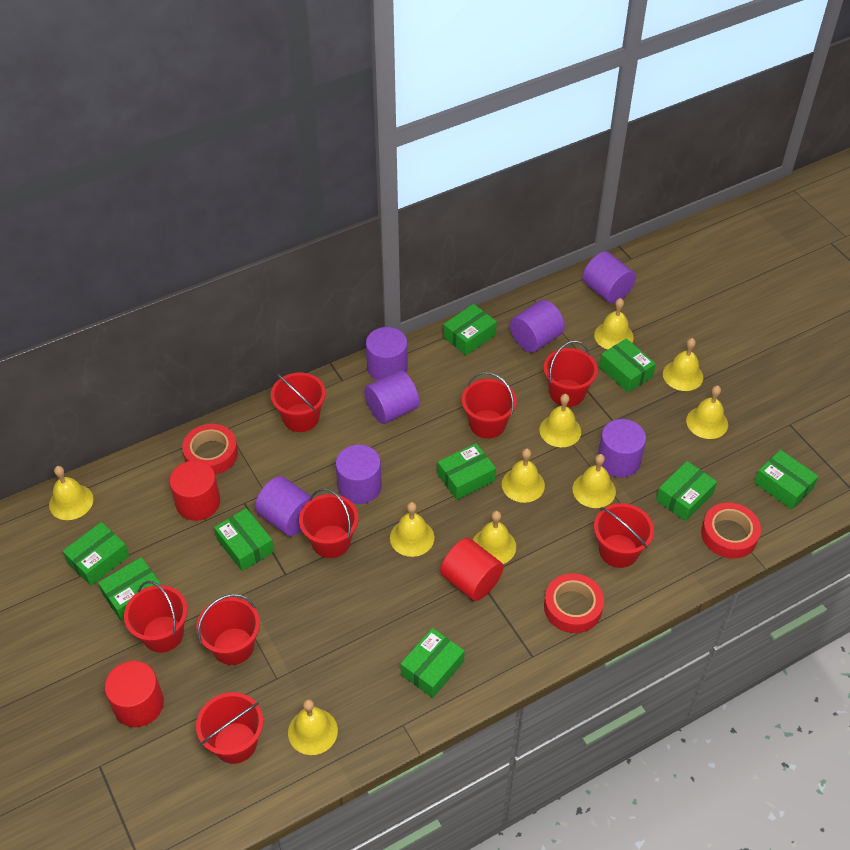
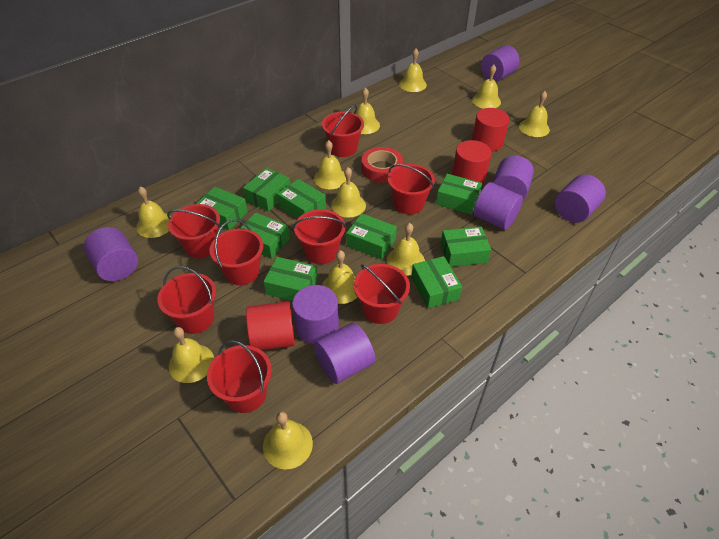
red tape: 3 -> 1
yellow bell: 10 -> 11

